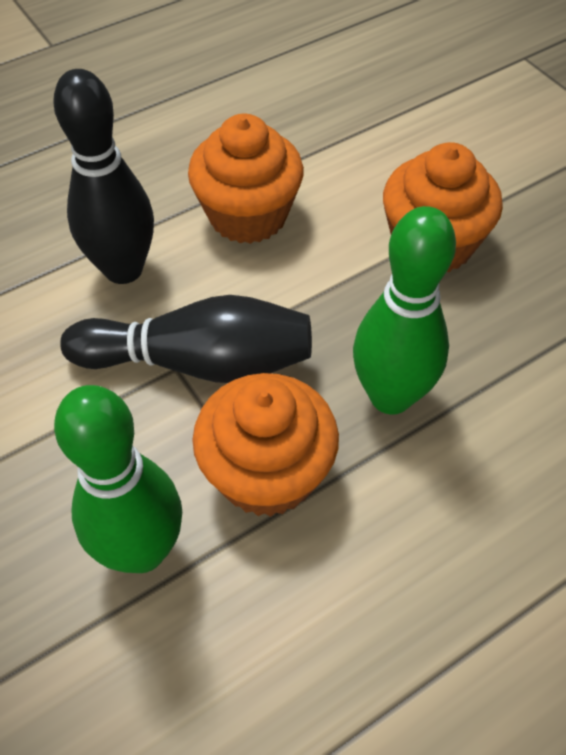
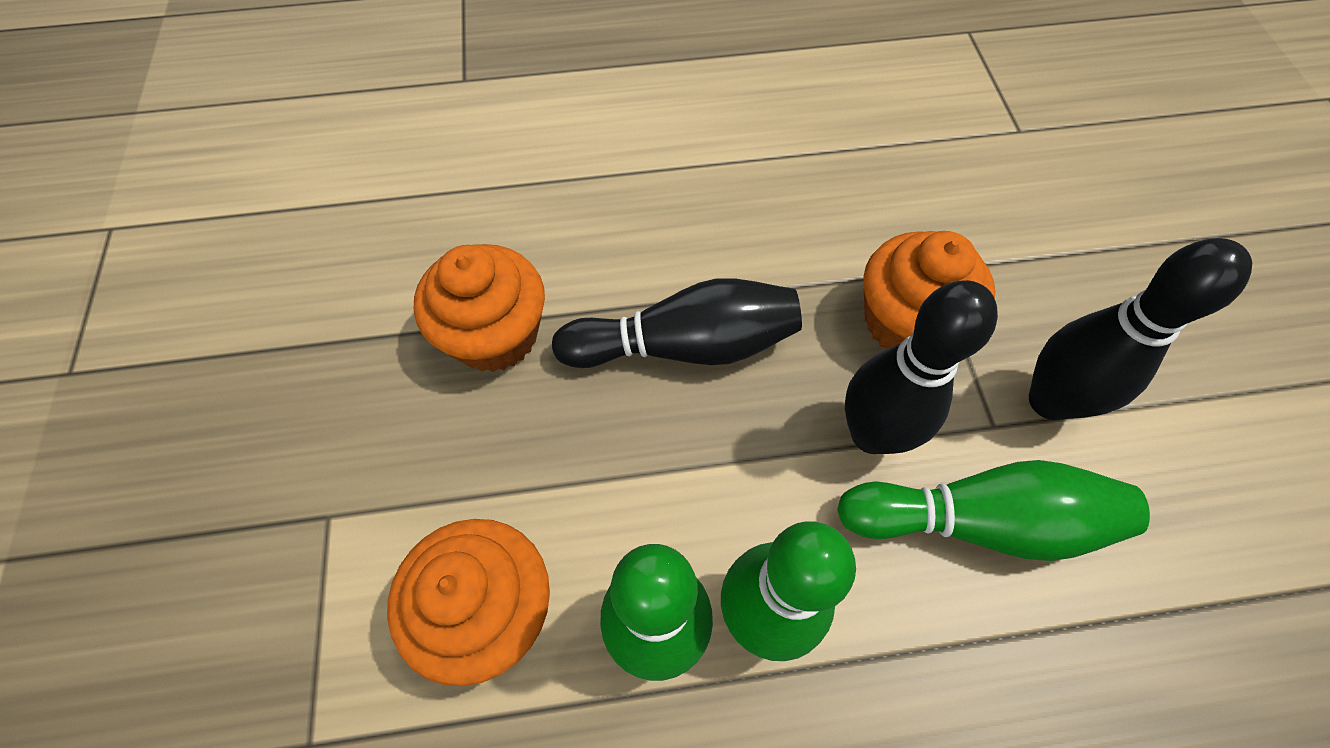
black bowling pin: 2 -> 3
green bowling pin: 2 -> 3

